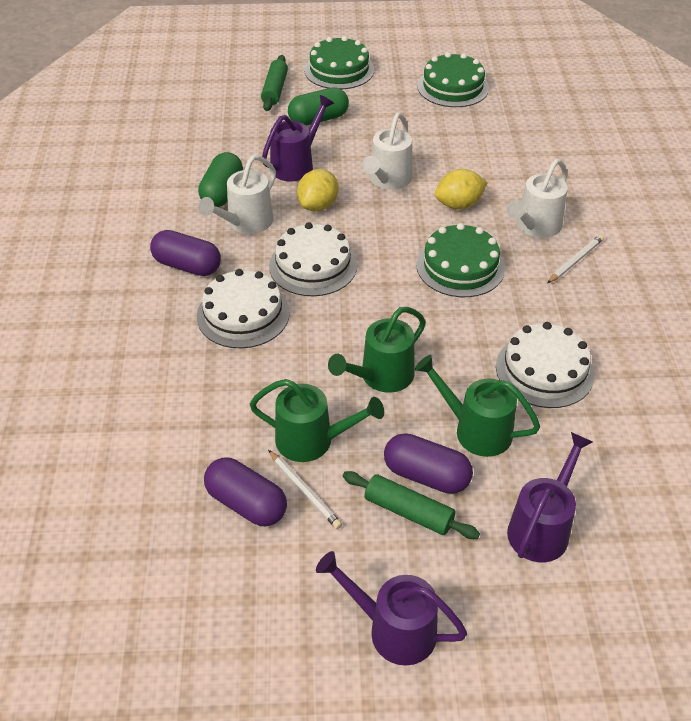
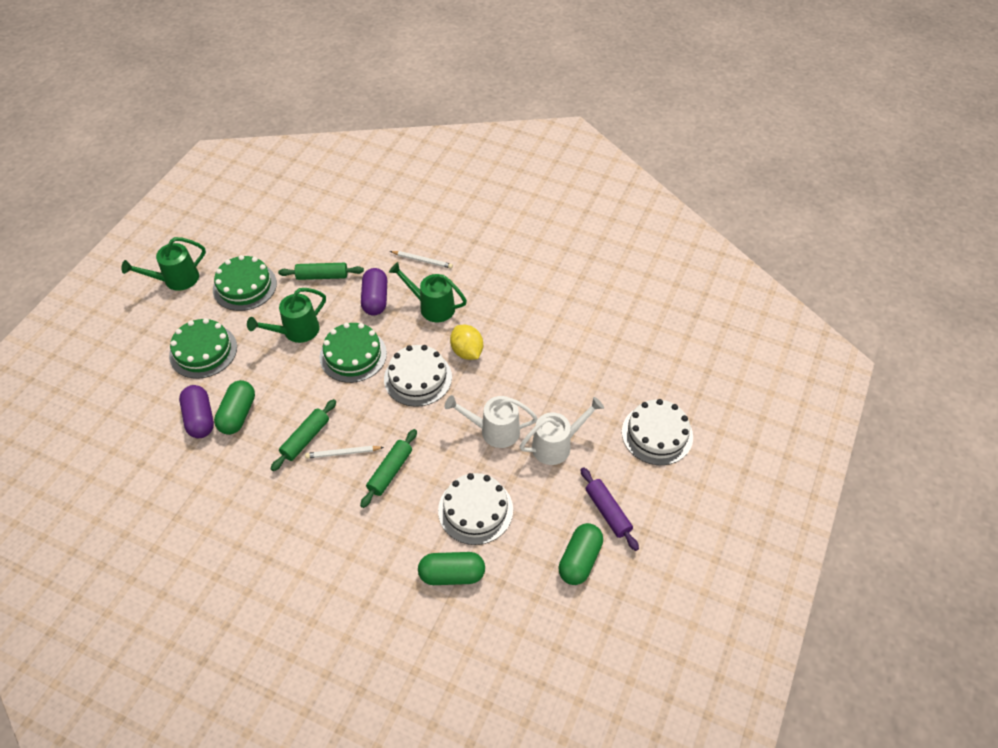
green capsule: 2 -> 3
green rolling pin: 2 -> 3
purple capsule: 3 -> 2
purple rolling pin: 0 -> 1
purple watering can: 3 -> 0
white watering can: 3 -> 2
yellow lemon: 2 -> 1

